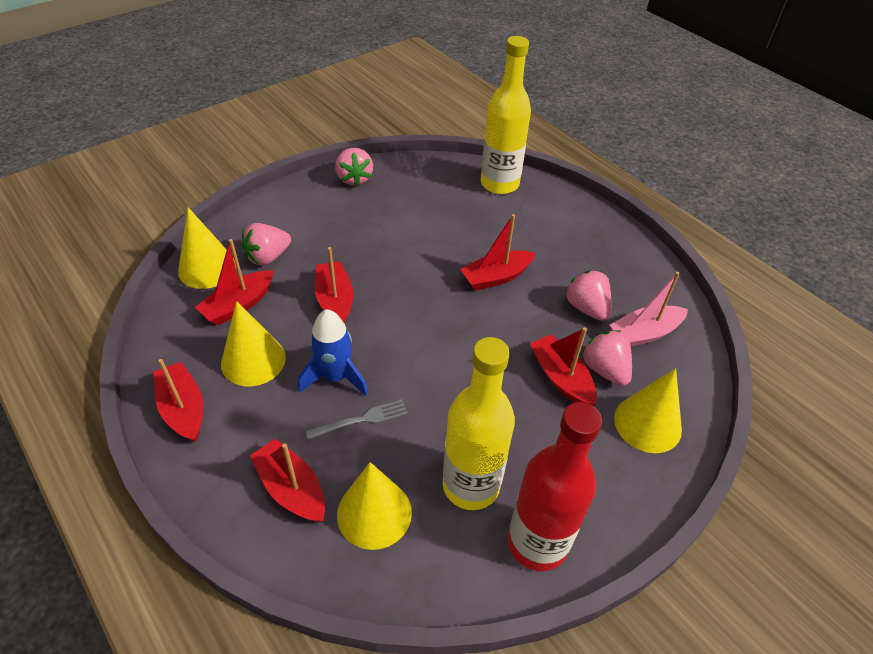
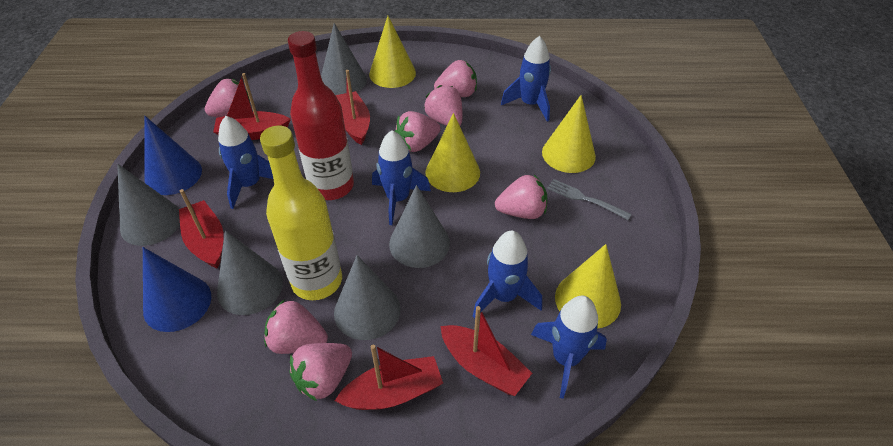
blue cone: 0 -> 2
blue rocket: 1 -> 5
grey cone: 0 -> 5
pink boat: 1 -> 0
pink strawberry: 4 -> 7
red boat: 6 -> 5
yellow bottle: 2 -> 1

